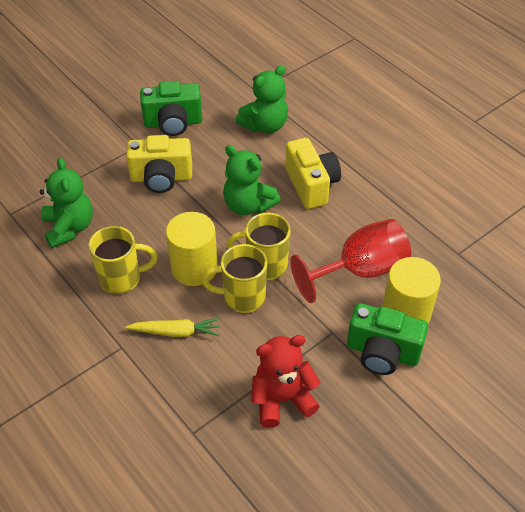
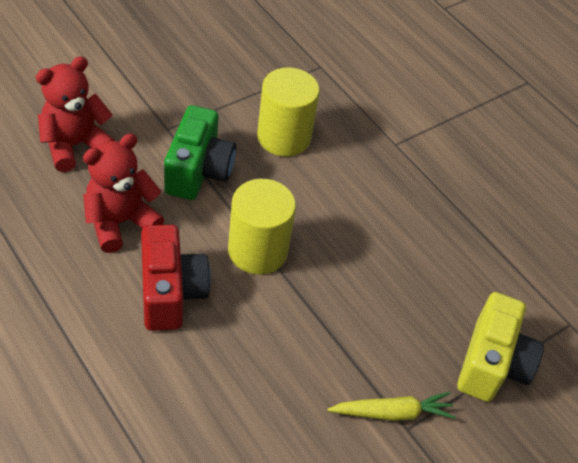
green camera: 2 -> 1
green teddy bear: 3 -> 0
red camera: 0 -> 1
red goblet: 1 -> 0
red teddy bear: 1 -> 2
yellow camera: 2 -> 1
yellow mug: 3 -> 0

